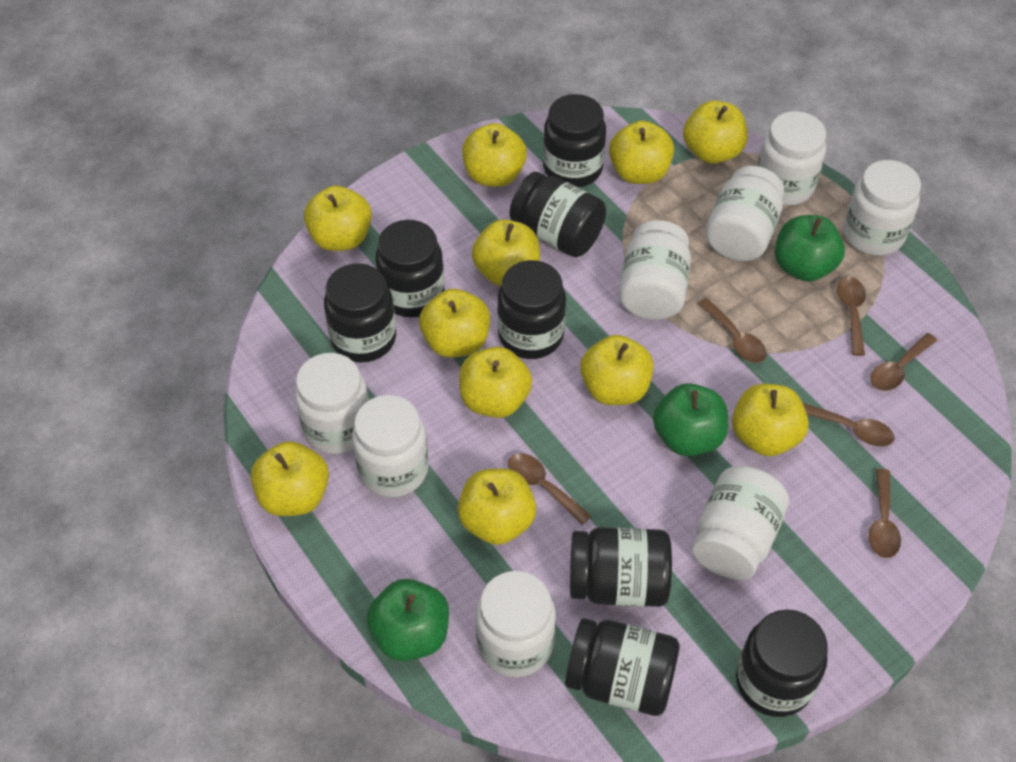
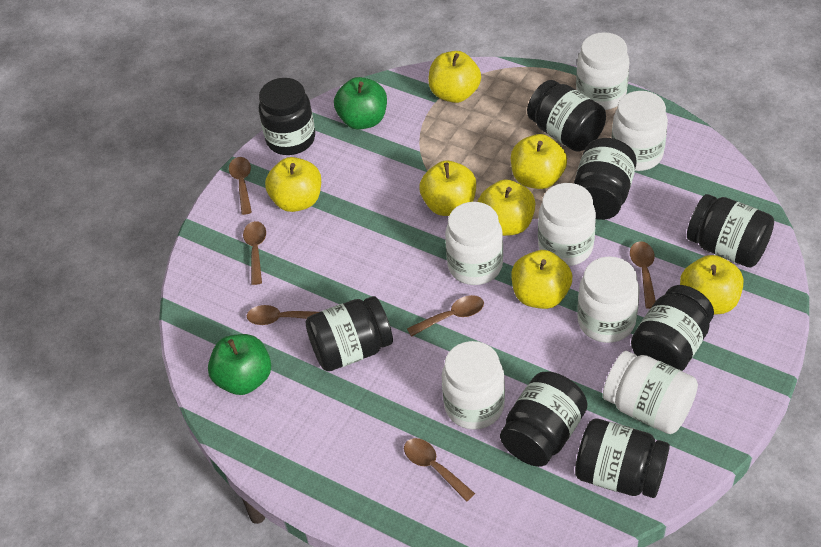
green apple: 3 -> 2
white jar: 8 -> 7
yellow apple: 11 -> 7

